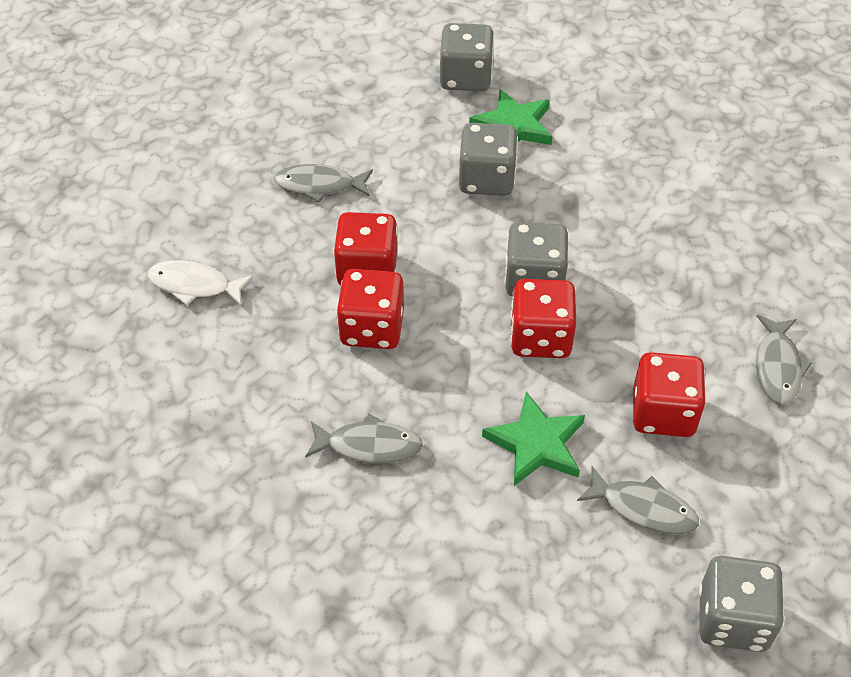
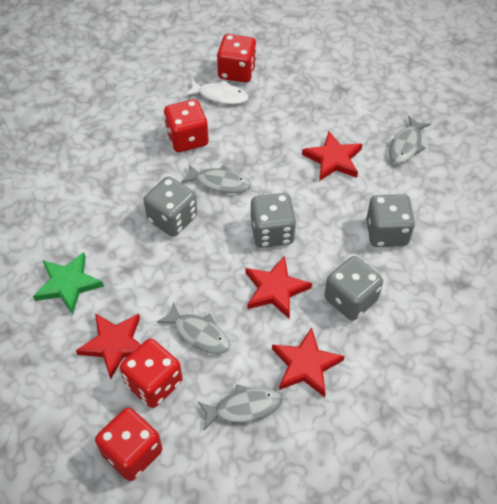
green star: 2 -> 1
red star: 0 -> 4

